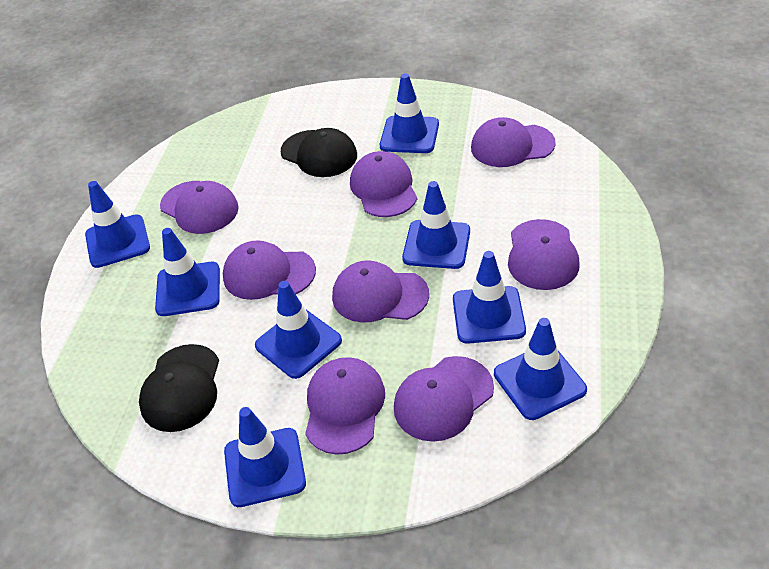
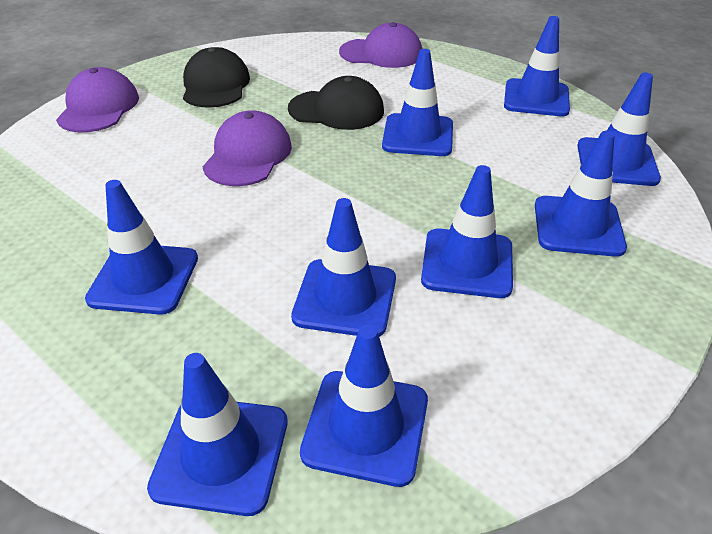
blue traffic cone: 8 -> 9
purple cap: 8 -> 3

